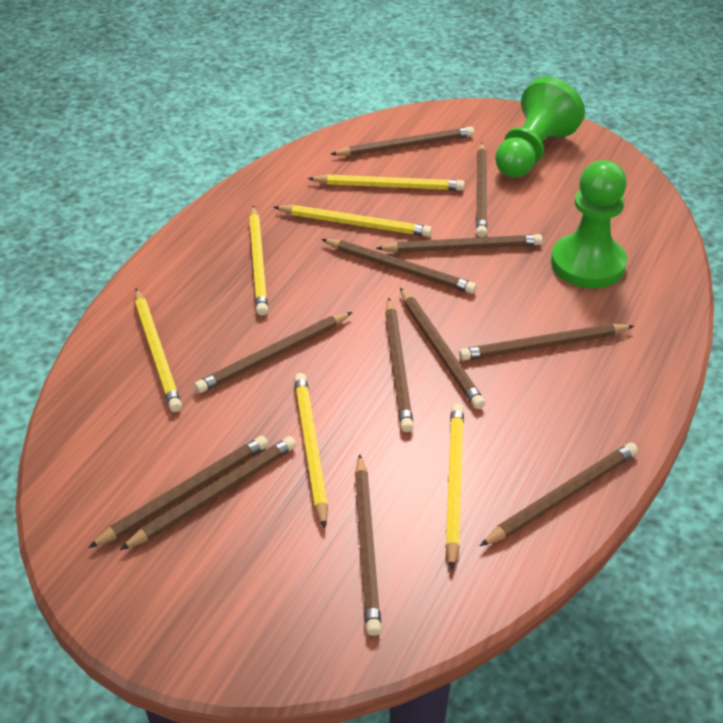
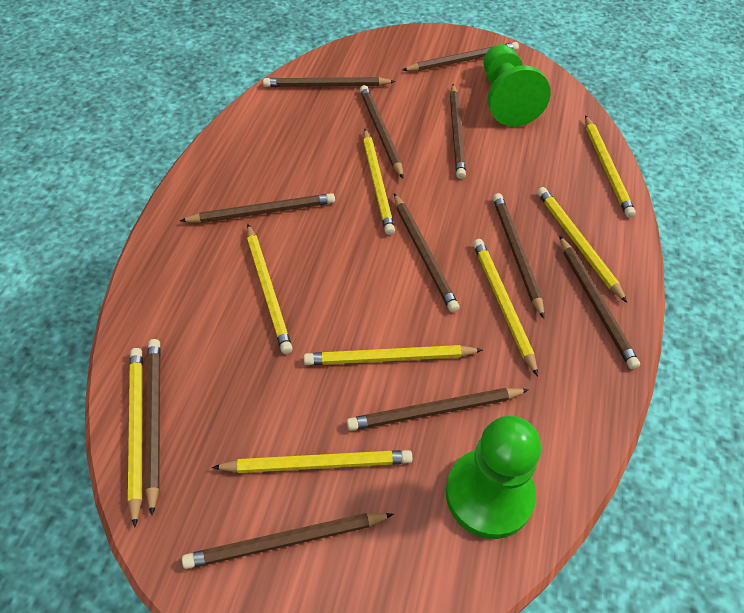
brown pencil: 12 -> 11
yellow pencil: 6 -> 8

